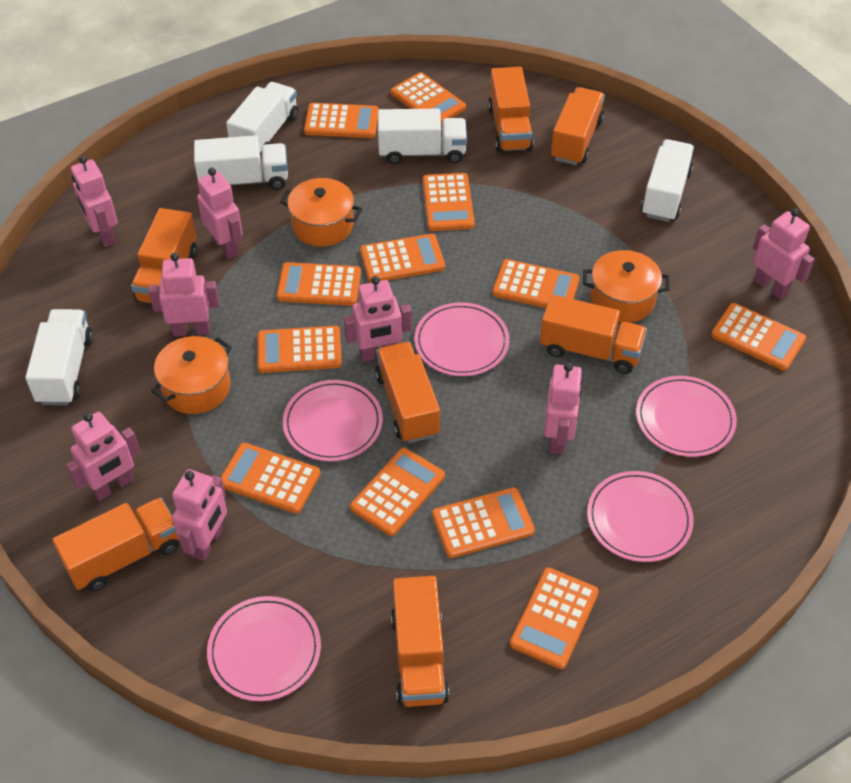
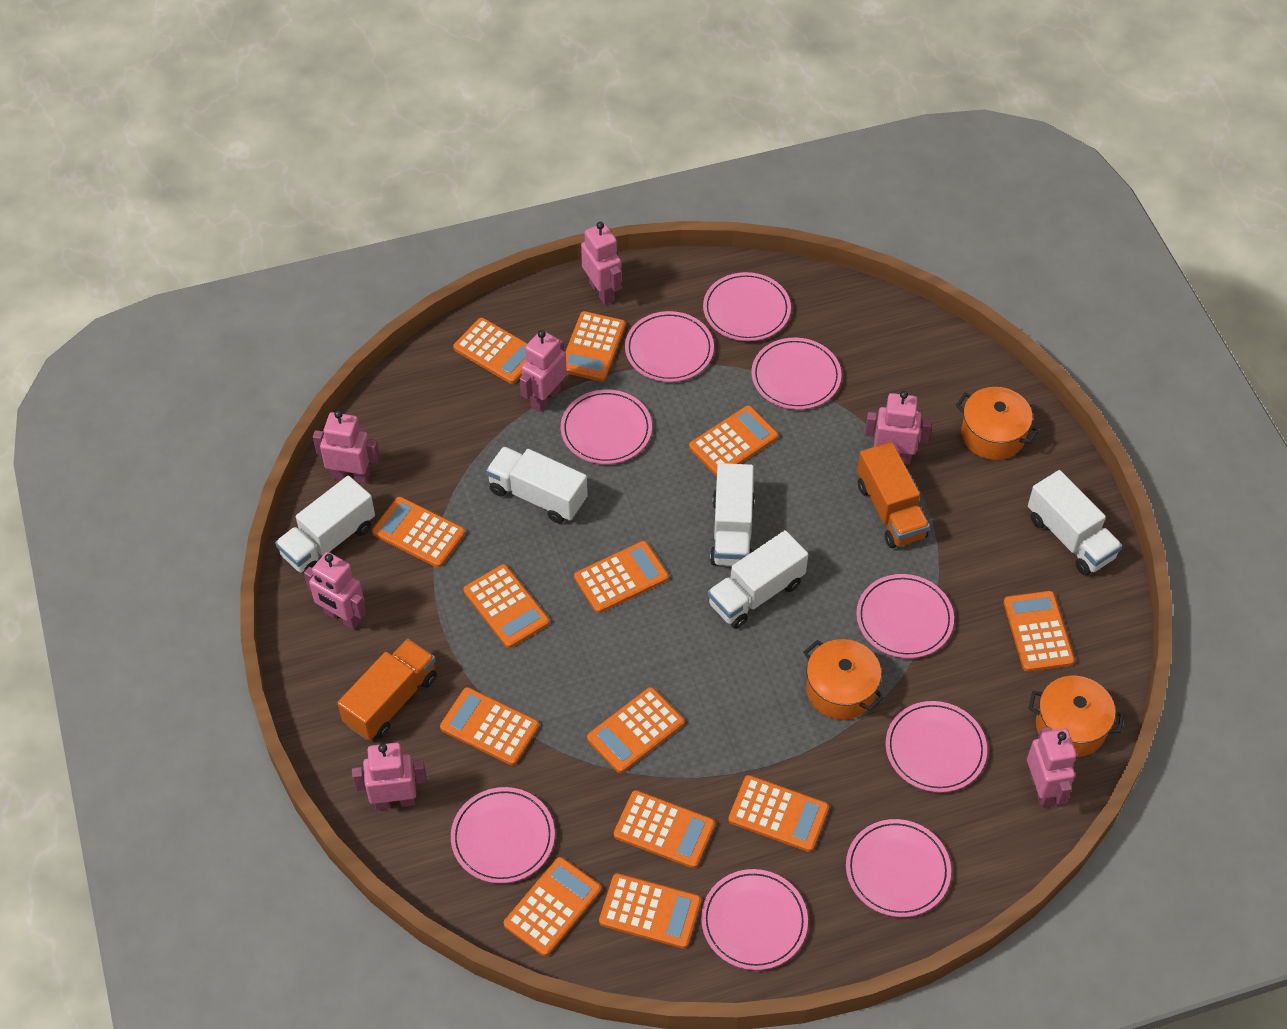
orange calculator: 12 -> 13
orange truck: 7 -> 2
pink plate: 5 -> 9
pink robot: 8 -> 7

